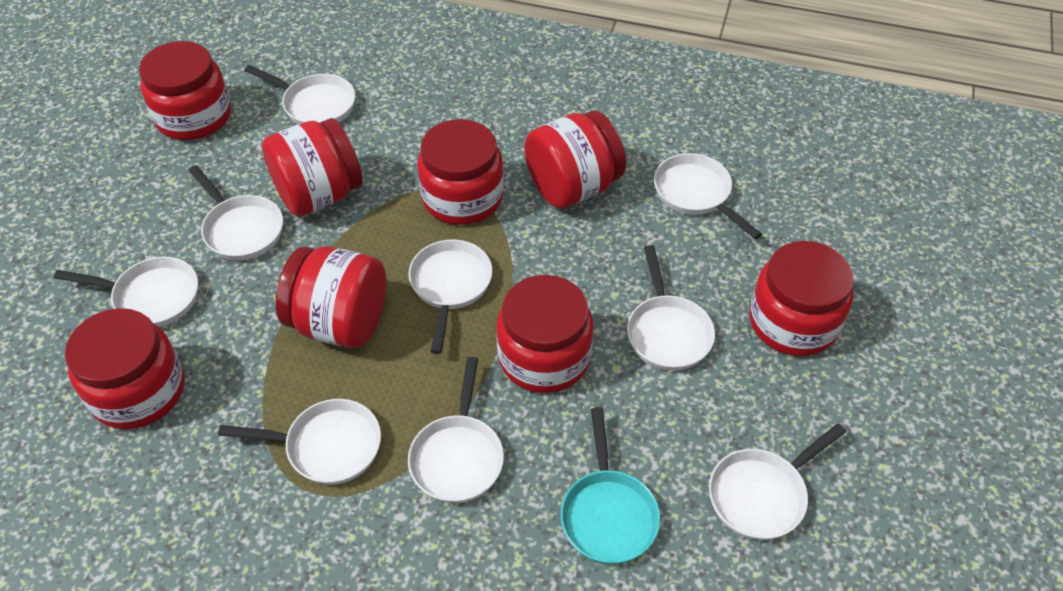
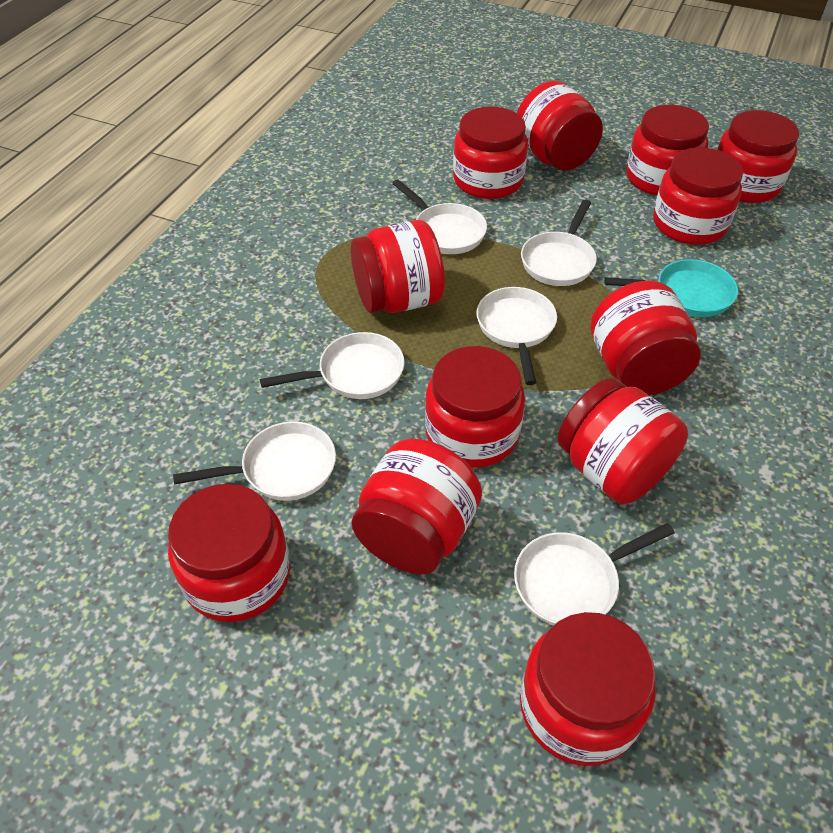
red jar: 8 -> 12
white pan: 9 -> 6

